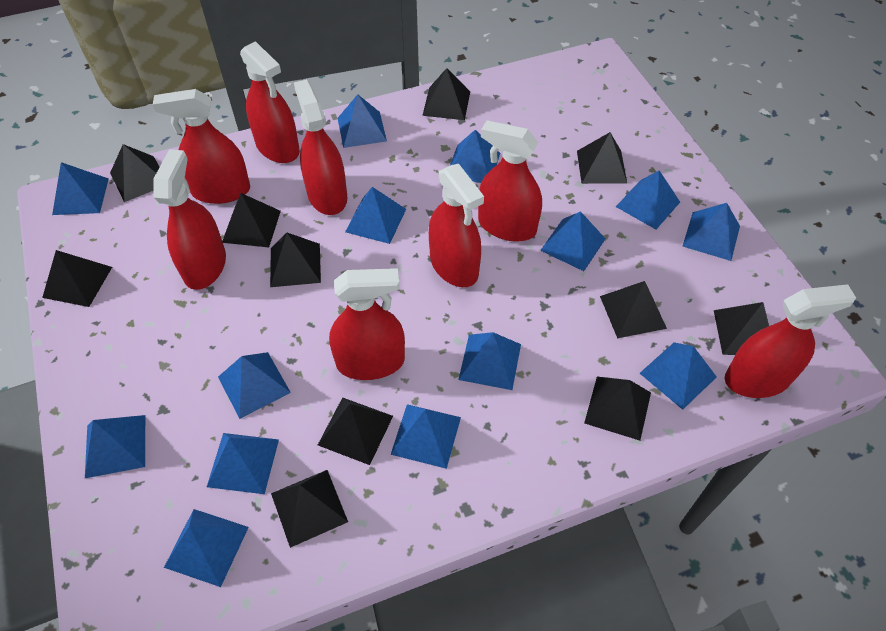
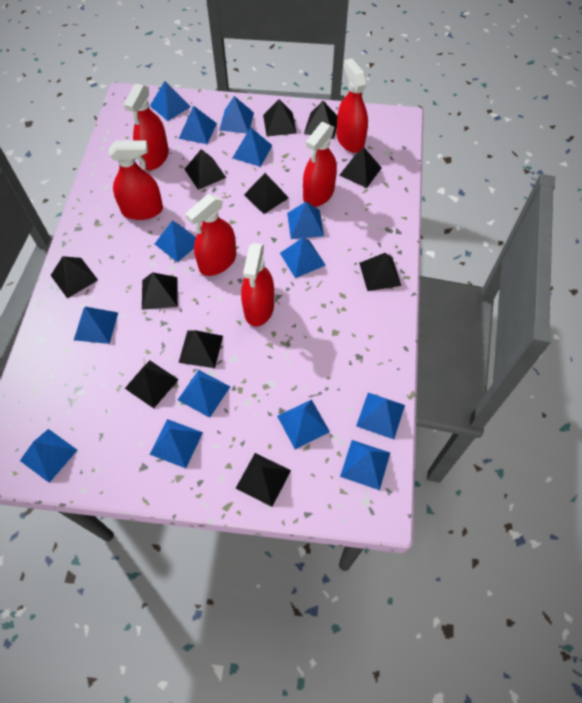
red spray bottle: 8 -> 6

